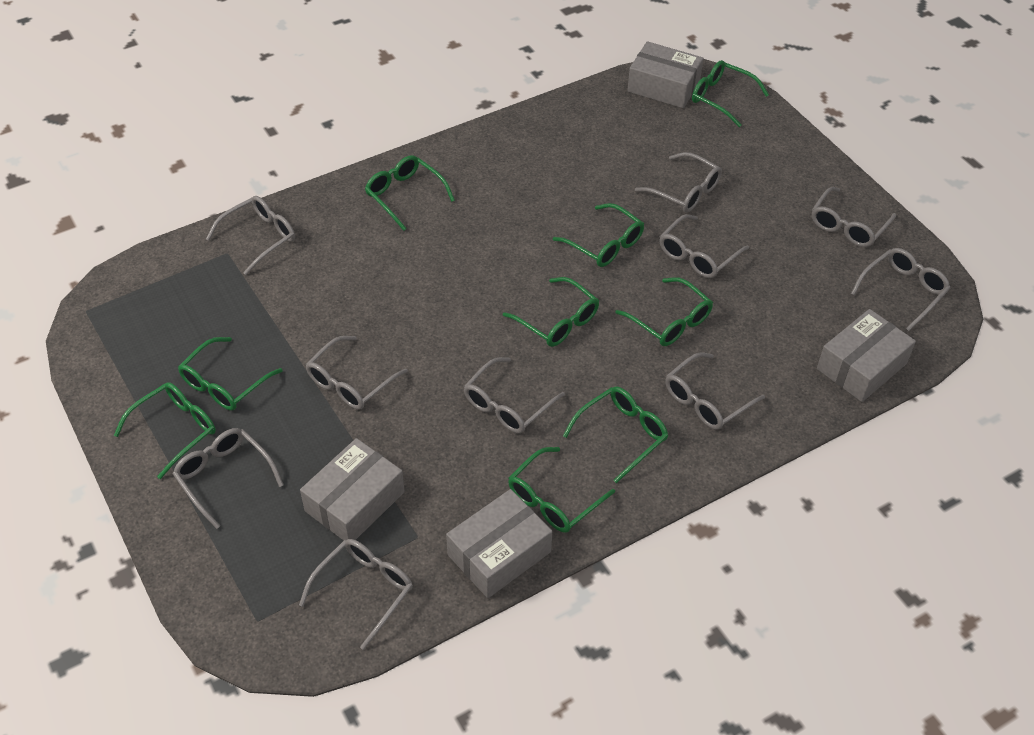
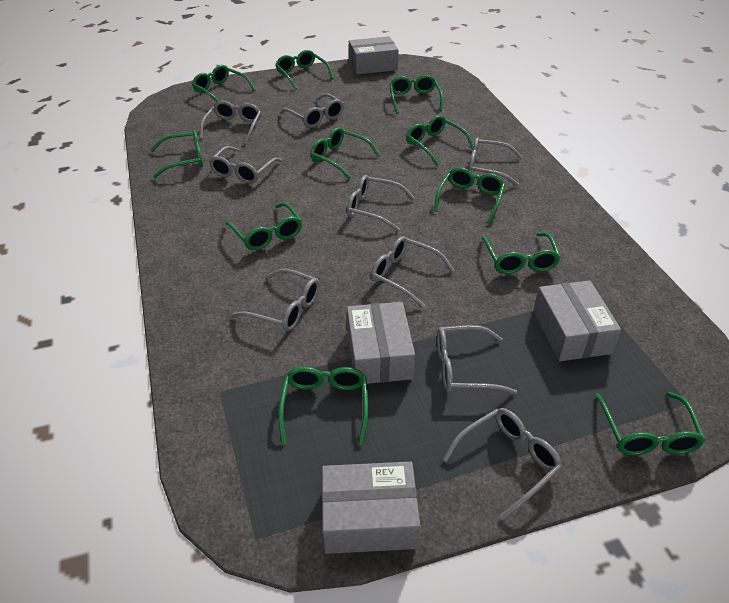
green glasses: 9 -> 11
grey glasses: 10 -> 9

